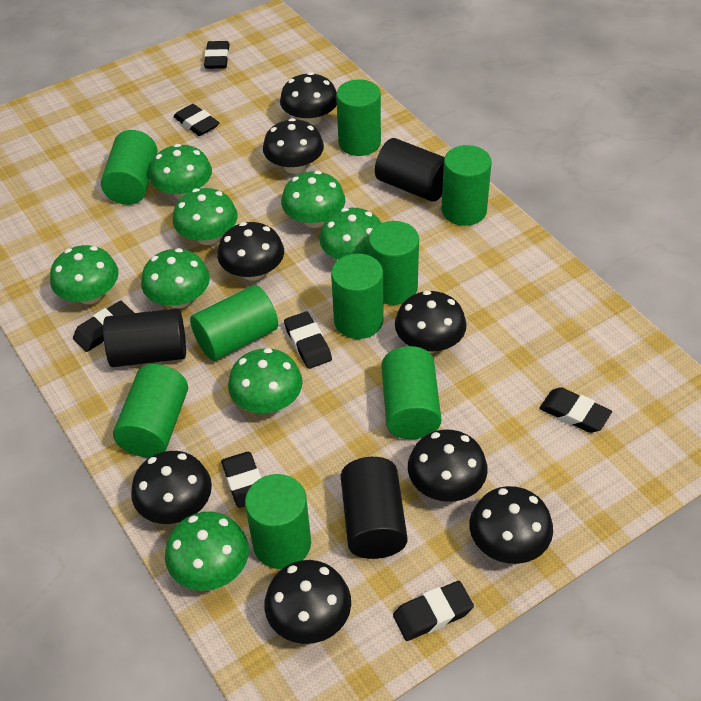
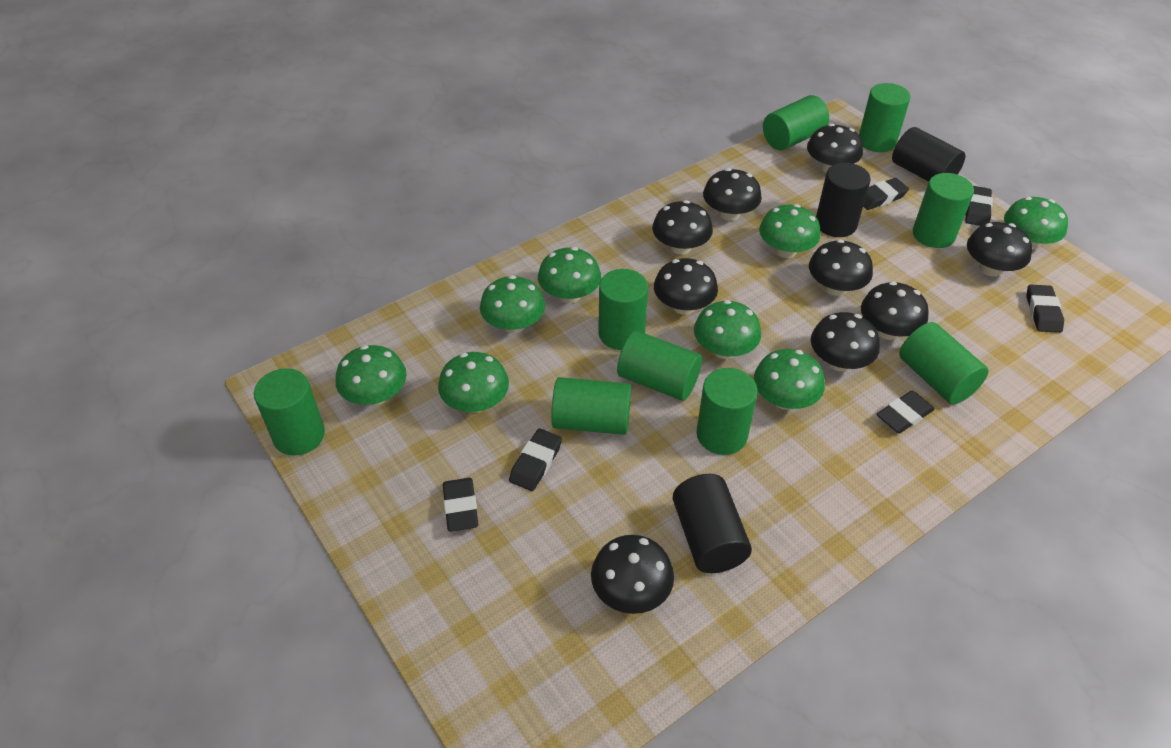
black eraser: 7 -> 6
black mushroom: 8 -> 9

